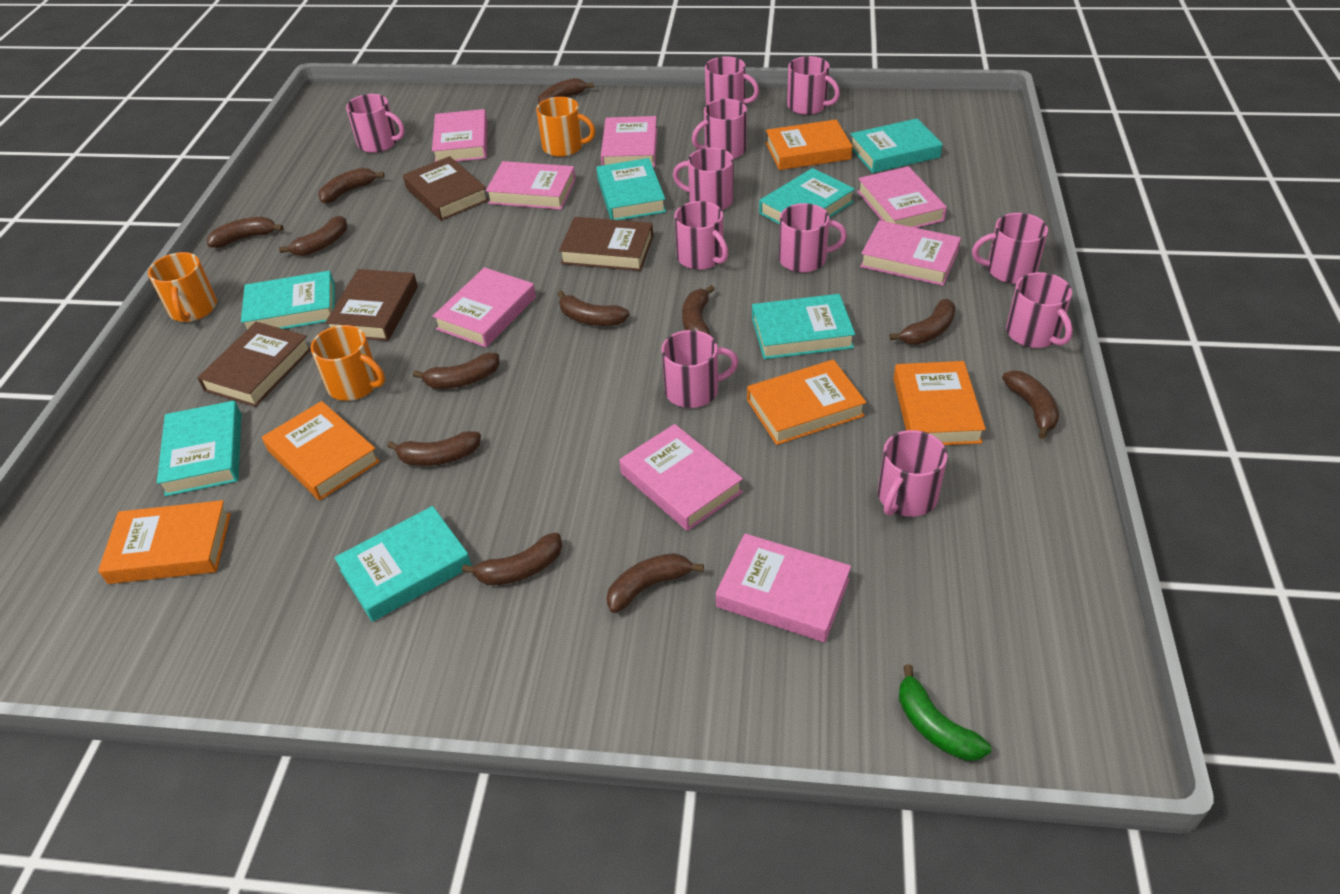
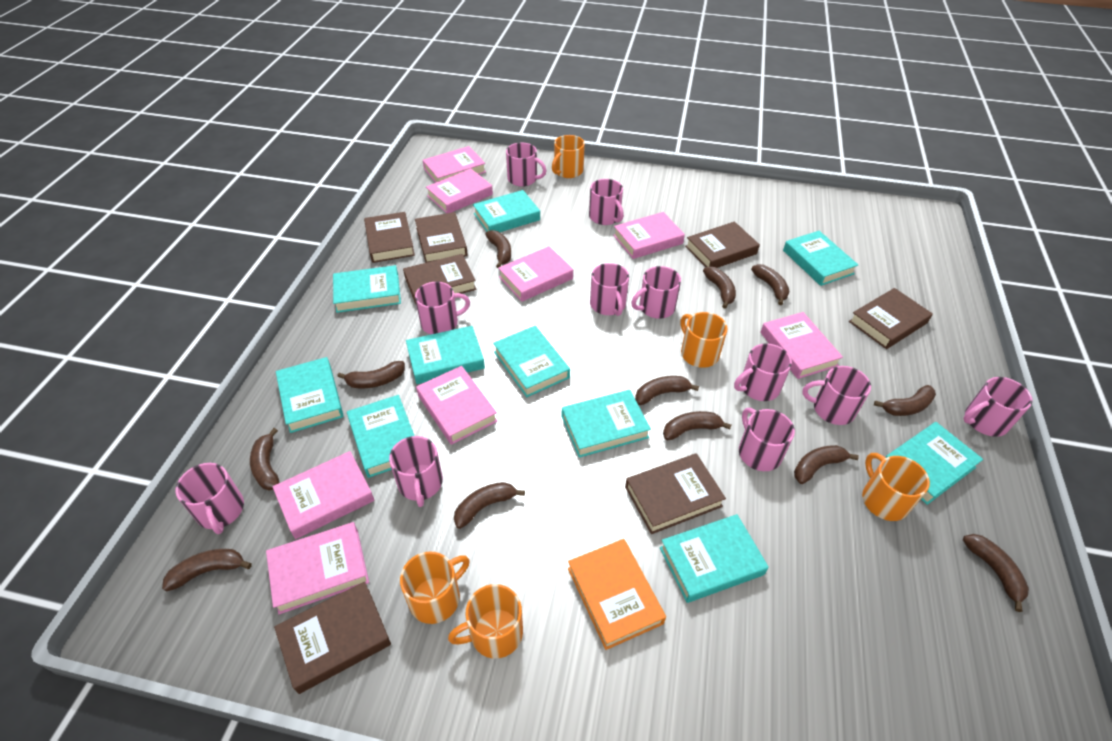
brown book: 4 -> 7
green banana: 1 -> 0
orange book: 5 -> 1
orange mug: 3 -> 5
turquoise book: 7 -> 10

